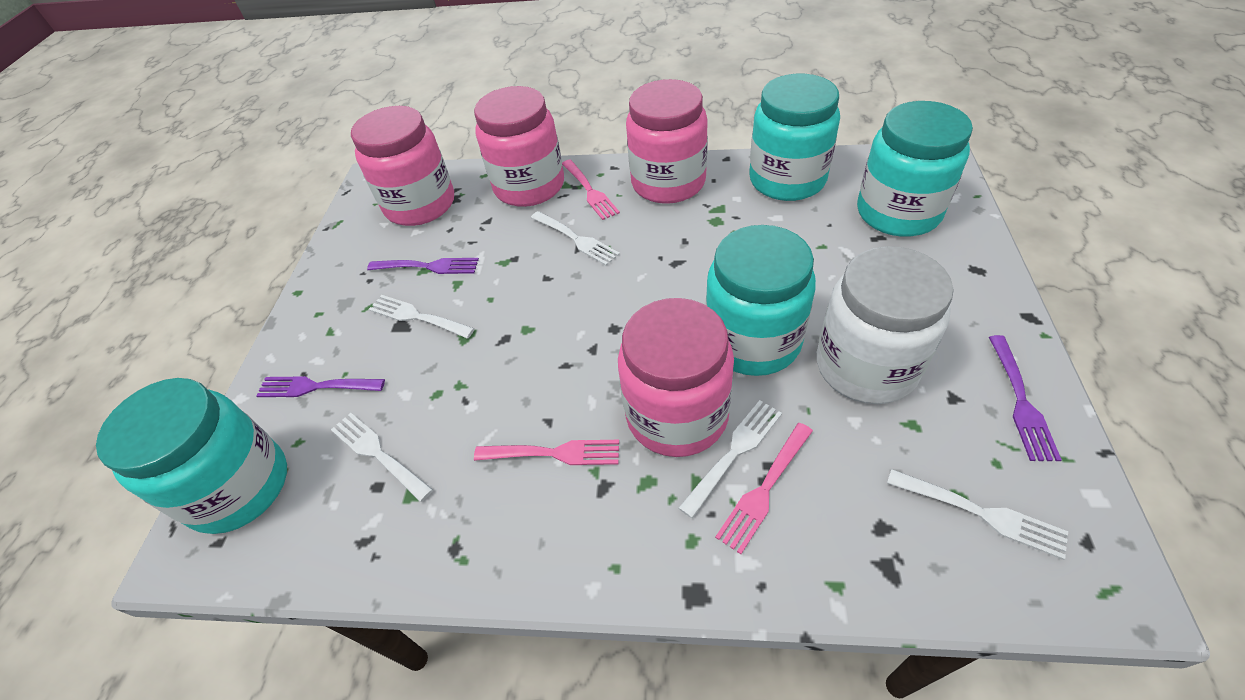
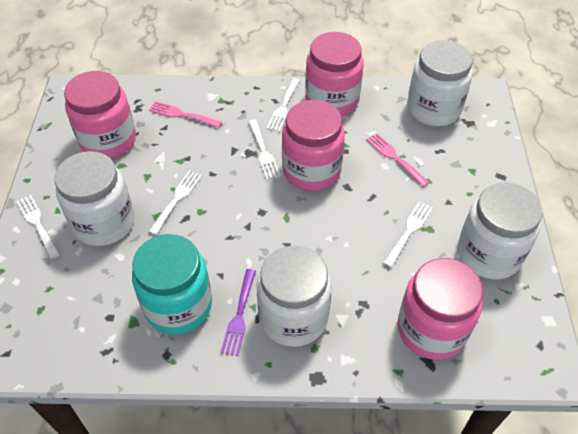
pink fork: 3 -> 2
purple fork: 3 -> 1
turquoise jar: 4 -> 1
white jar: 1 -> 4

